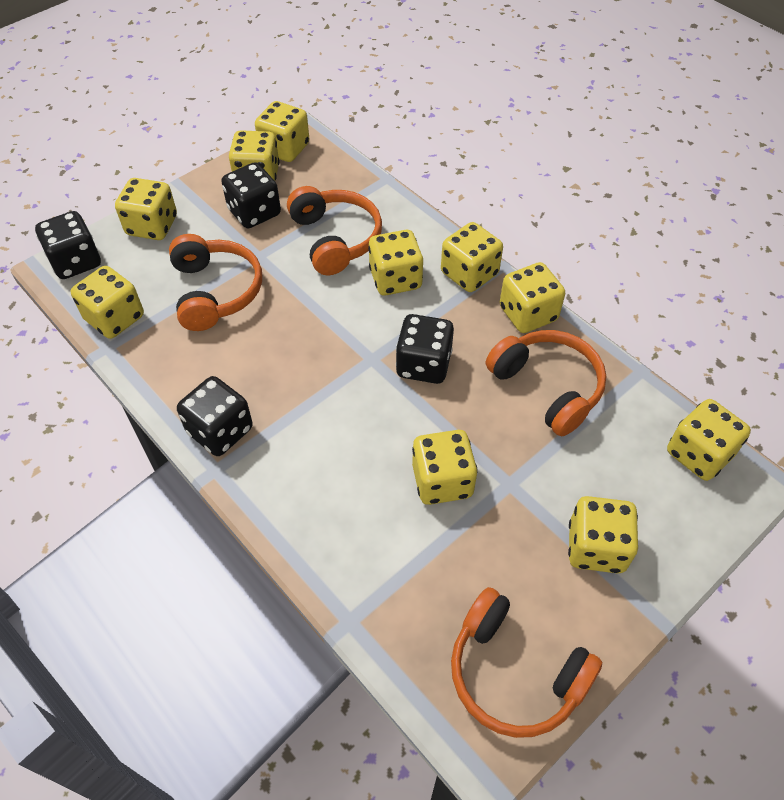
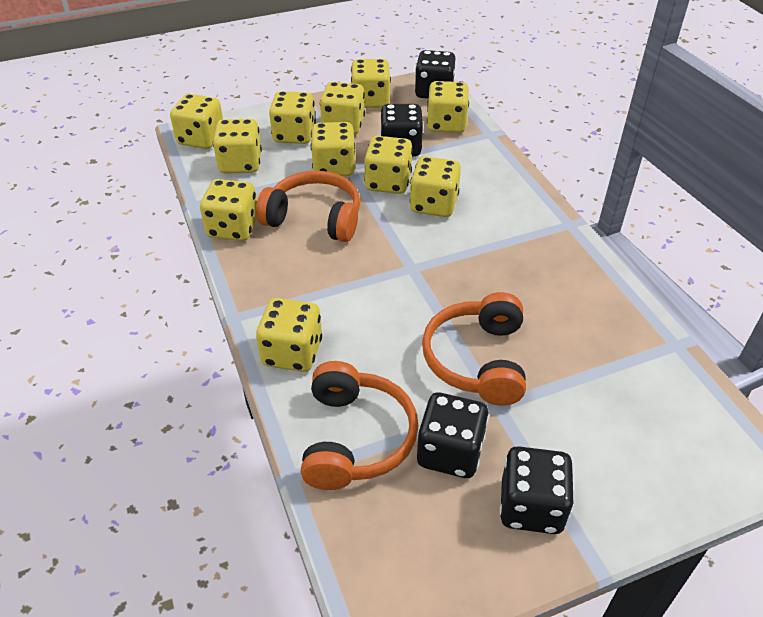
orange headphones: 4 -> 3
yellow dice: 10 -> 11

